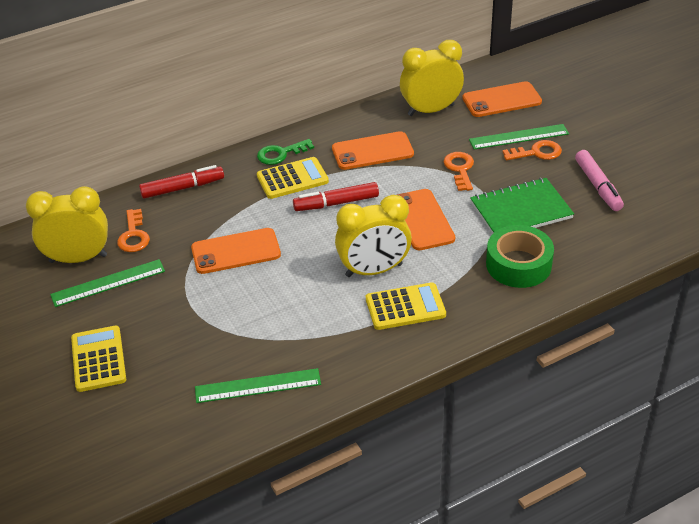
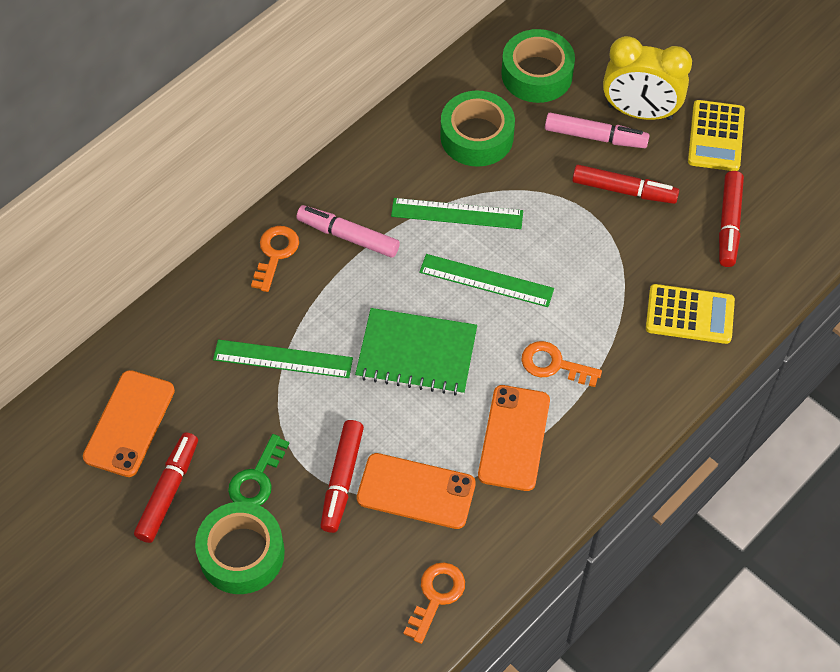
green tape: 1 -> 3
orange phone: 4 -> 3
pink marker: 1 -> 2
red marker: 2 -> 4
yellow calculator: 3 -> 2
yellow clock: 3 -> 1

